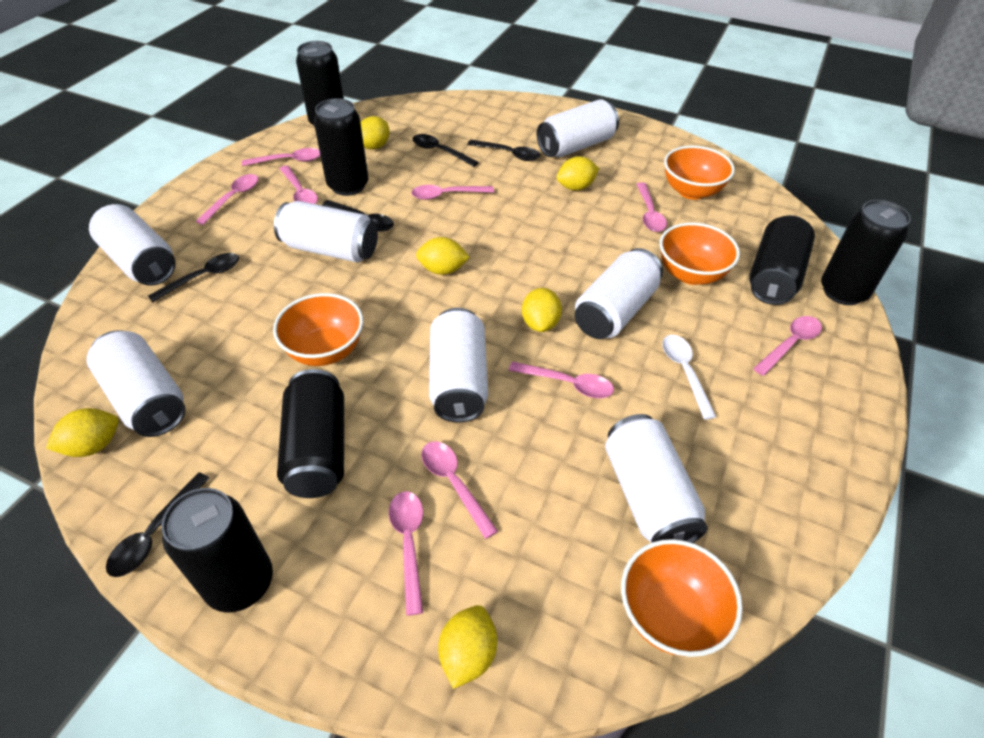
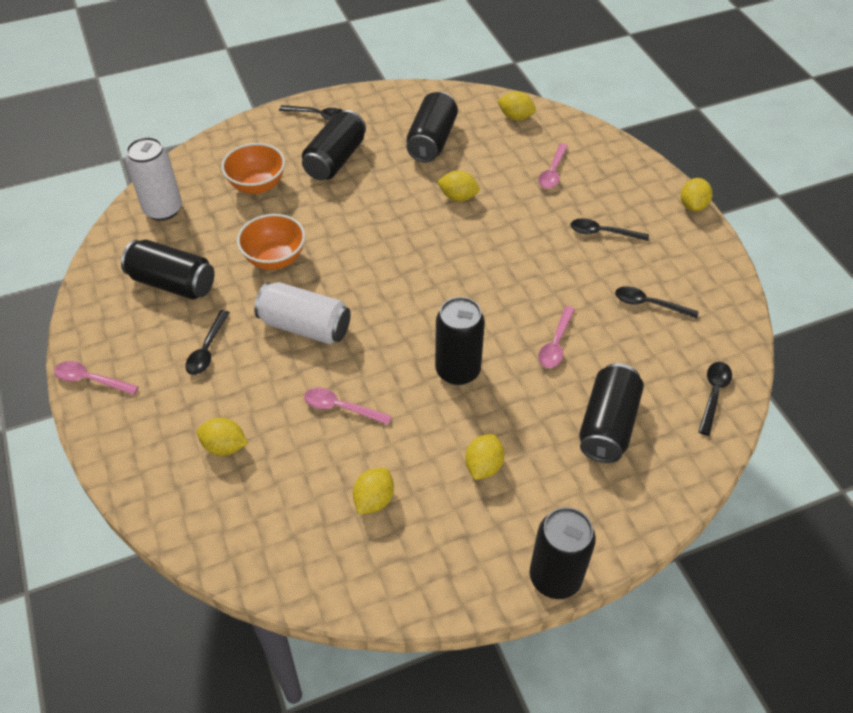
orange bowl: 4 -> 2
pink spoon: 9 -> 4
white can: 7 -> 2
white spoon: 1 -> 0

